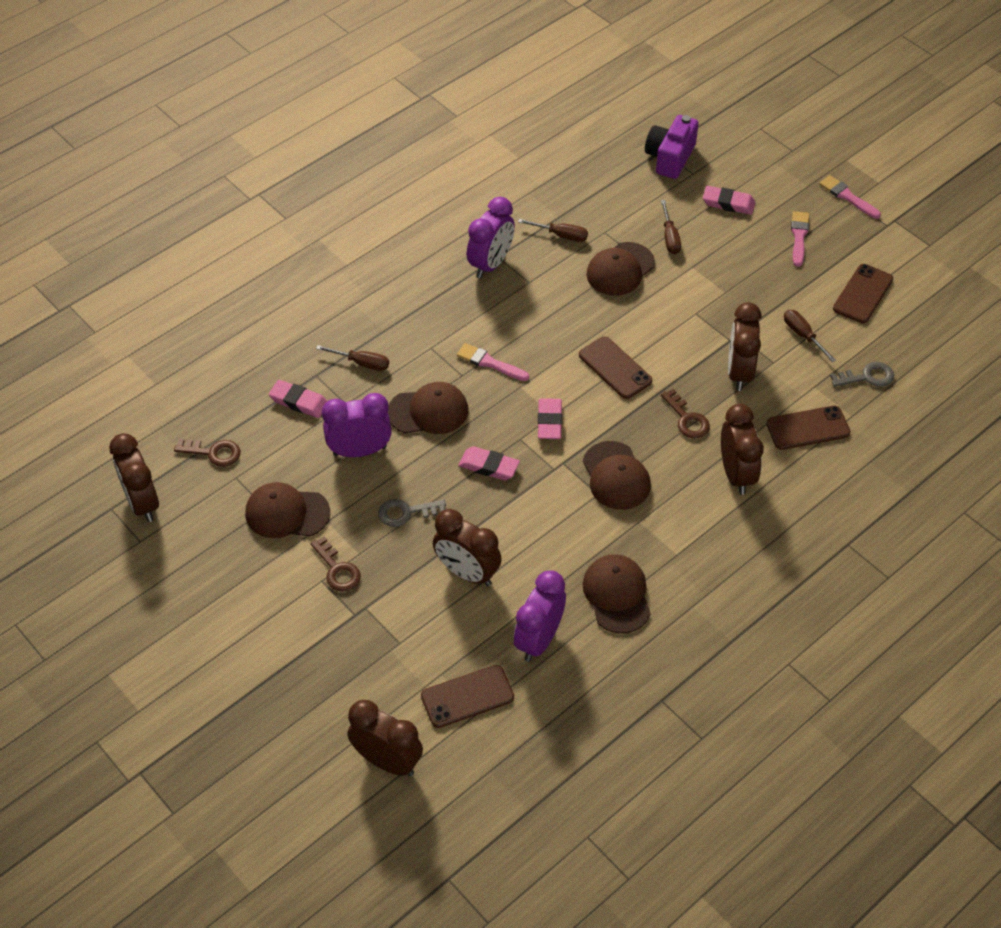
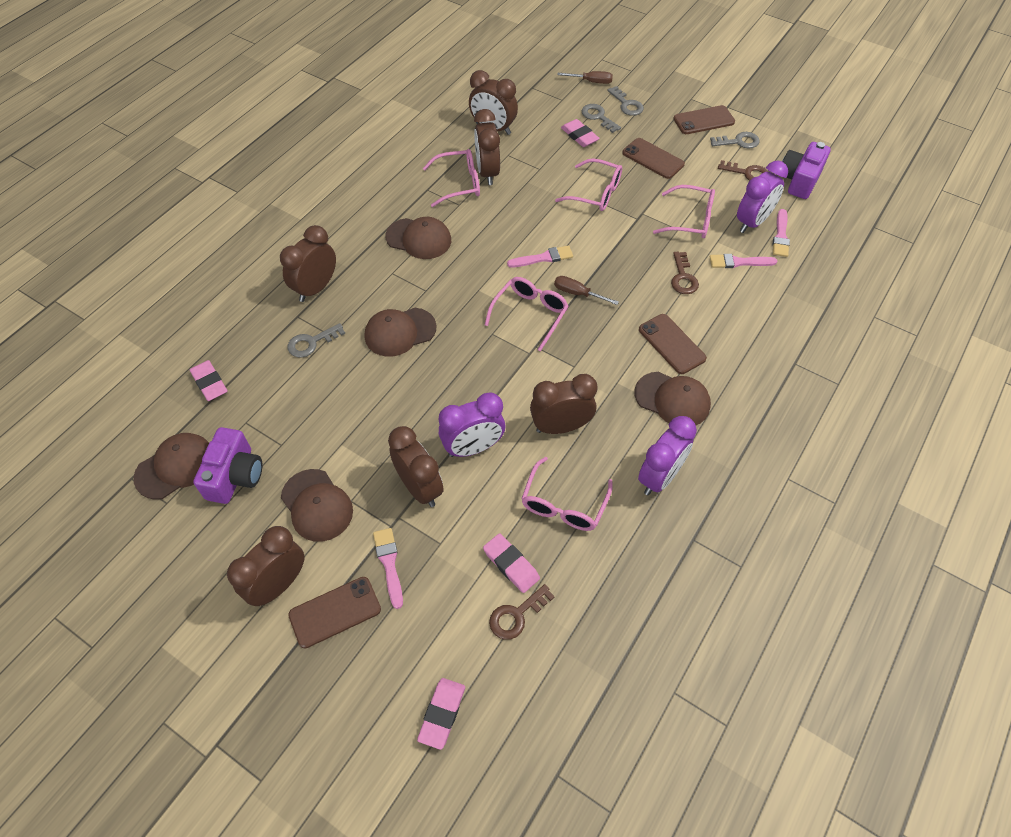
brown clock: 5 -> 6
brown screwdriver: 4 -> 2
grey key: 2 -> 4
pink brush: 3 -> 4
pink glasses: 0 -> 5
purple camera: 1 -> 2

